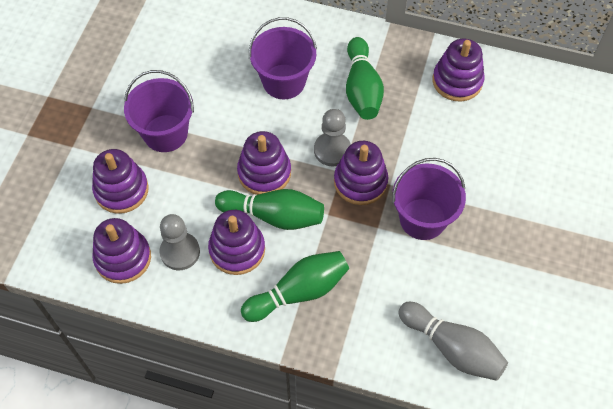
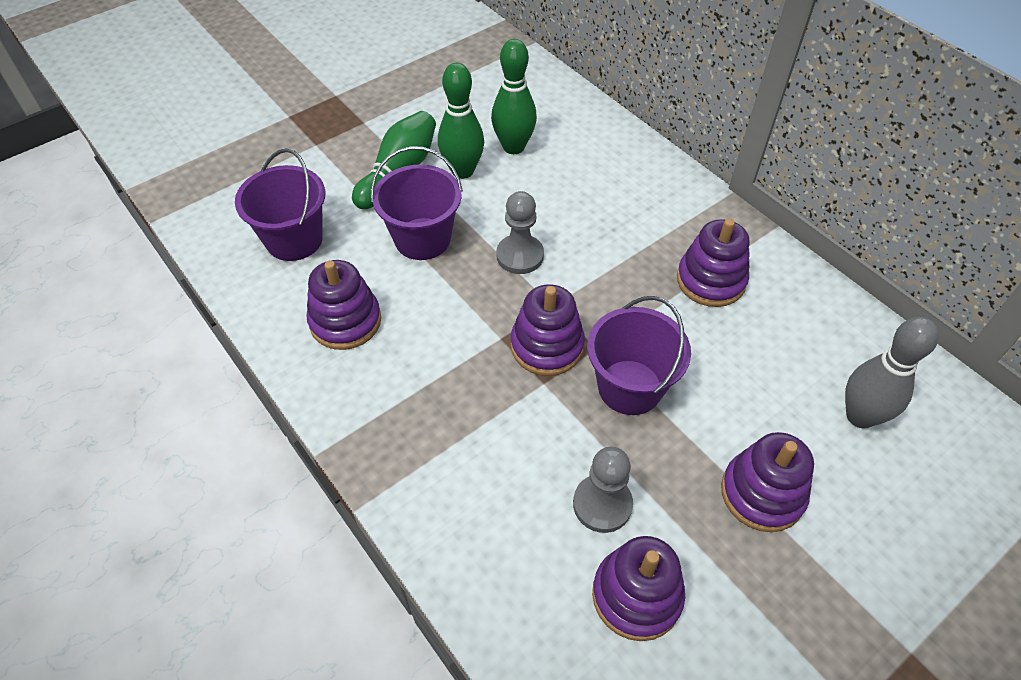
purple stacking toy: 6 -> 5

